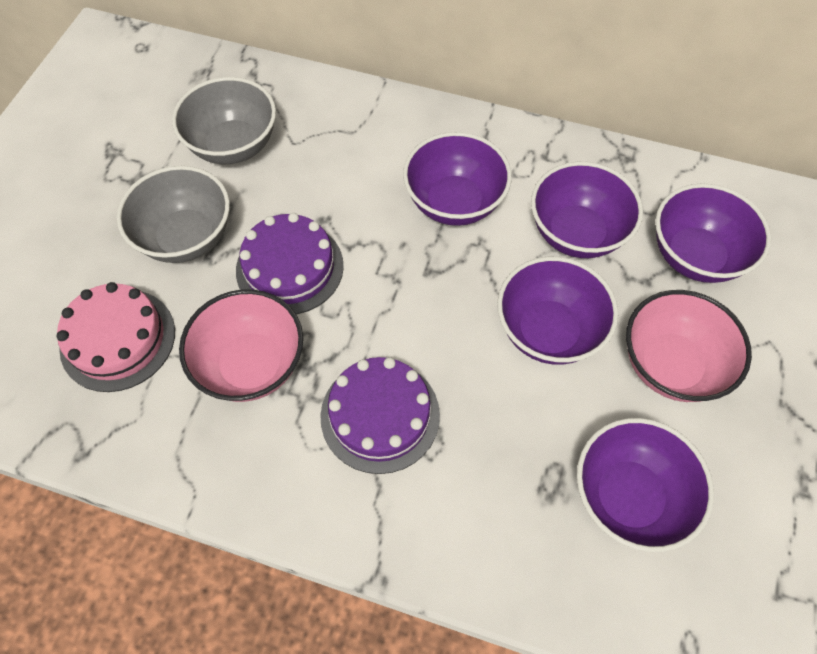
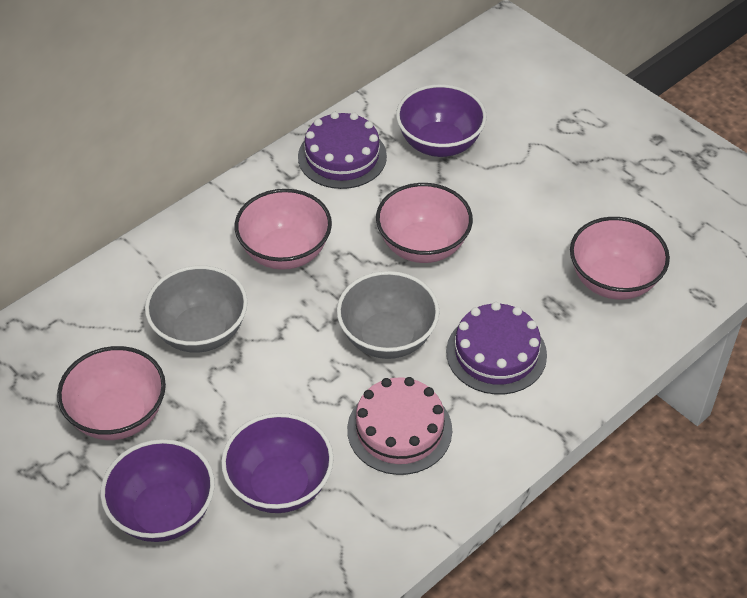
pink bowl: 2 -> 4
purple bowl: 5 -> 3

